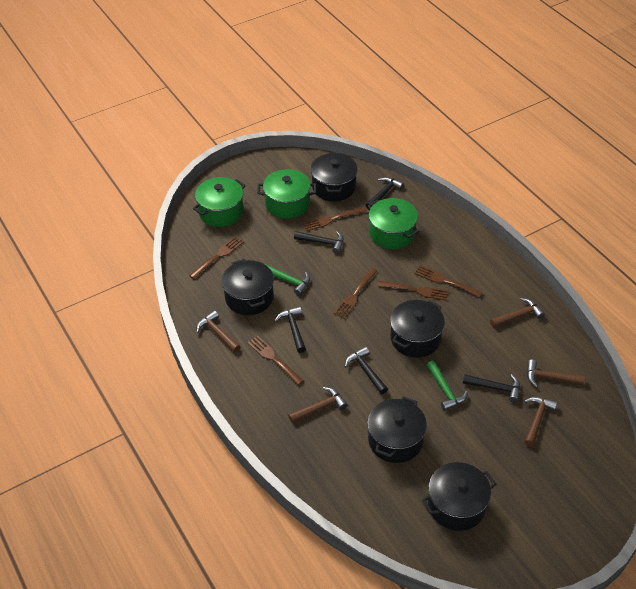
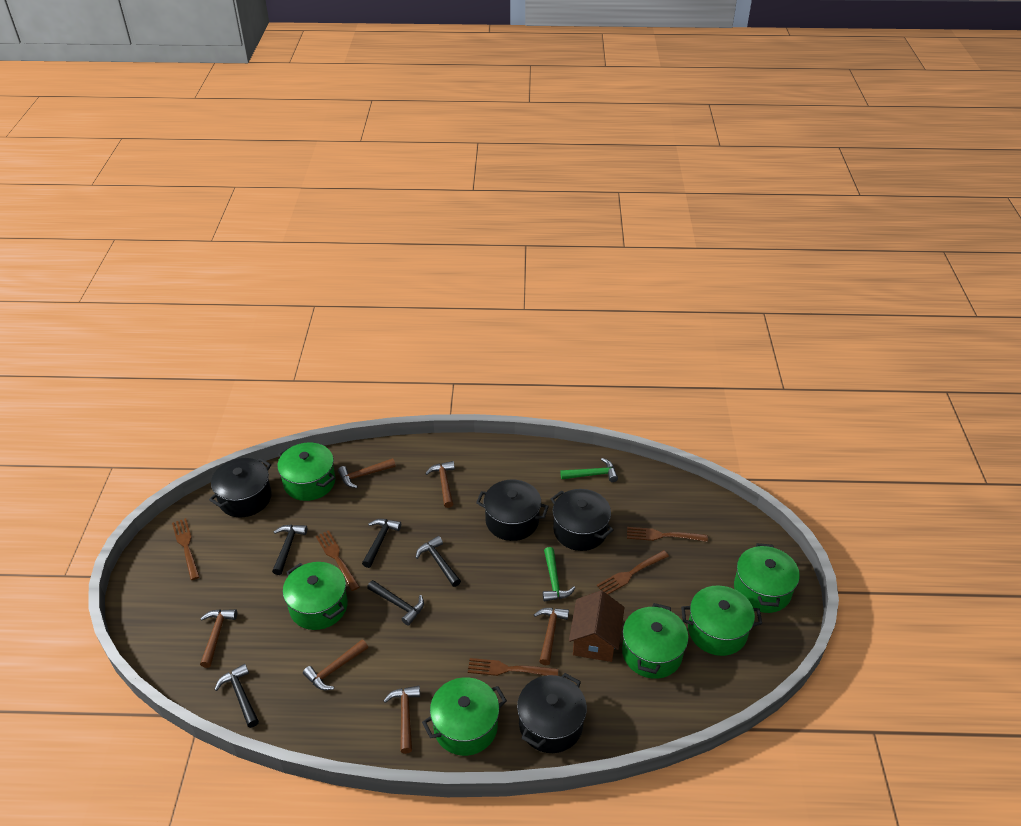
black pot: 5 -> 4
brown fork: 6 -> 5
brown hammer: 5 -> 6
brown house: 0 -> 1
green pot: 3 -> 6

